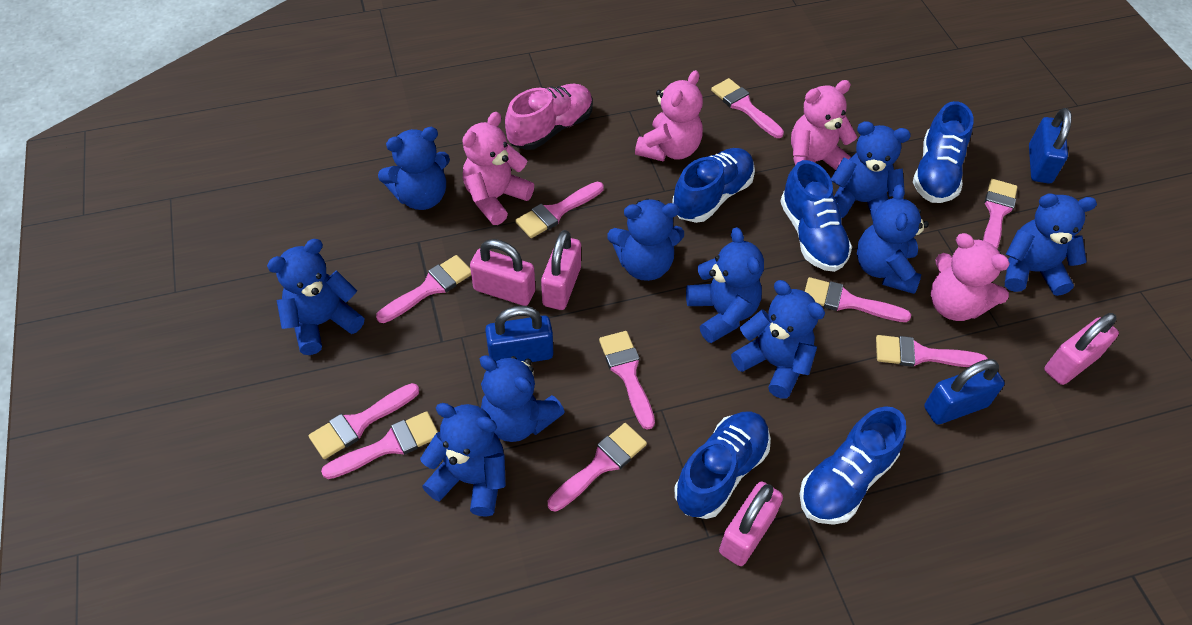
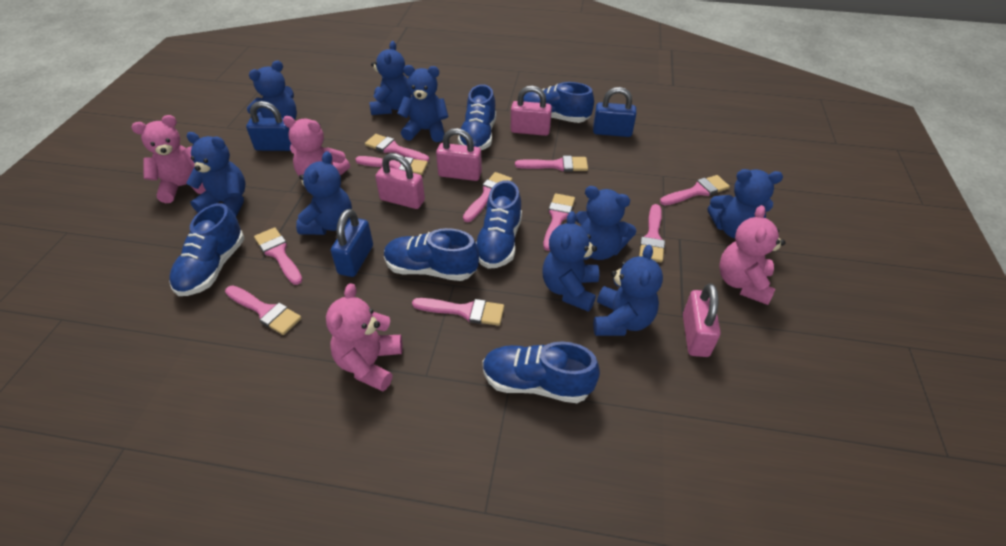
blue shoe: 5 -> 6
blue teddy bear: 10 -> 9
pink shoe: 1 -> 0

